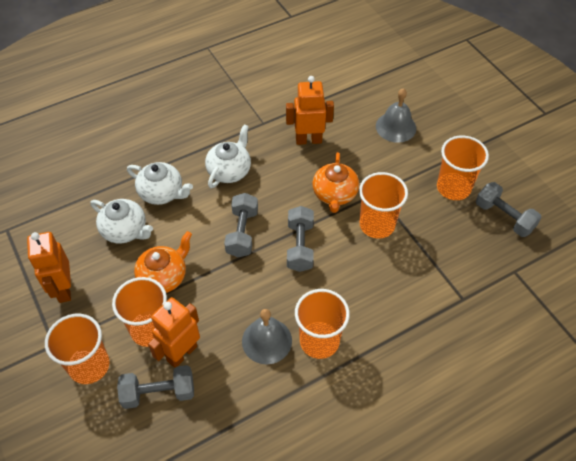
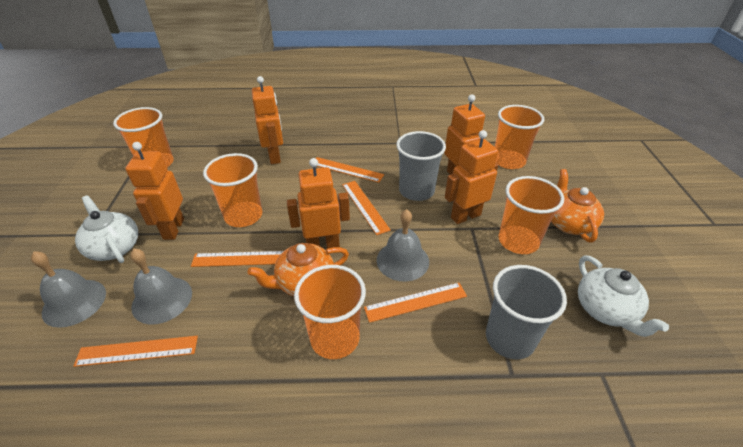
grey bell: 2 -> 3
grey cup: 0 -> 2
grey dumbbell: 4 -> 0
orange robot: 3 -> 5
orange ruler: 0 -> 5
white teapot: 3 -> 2

